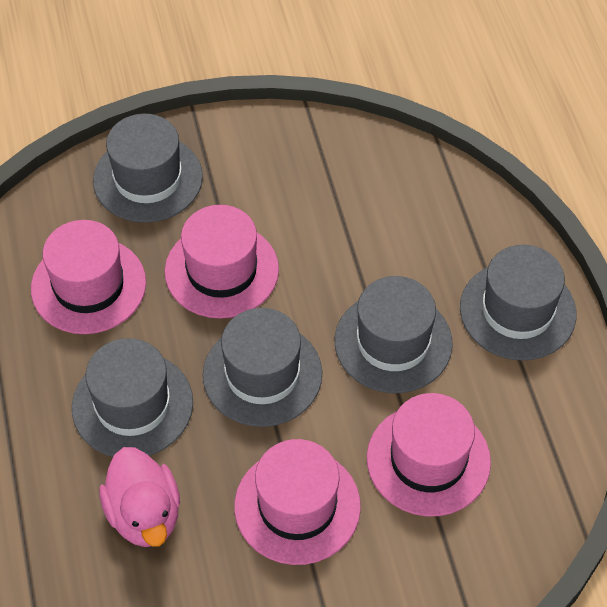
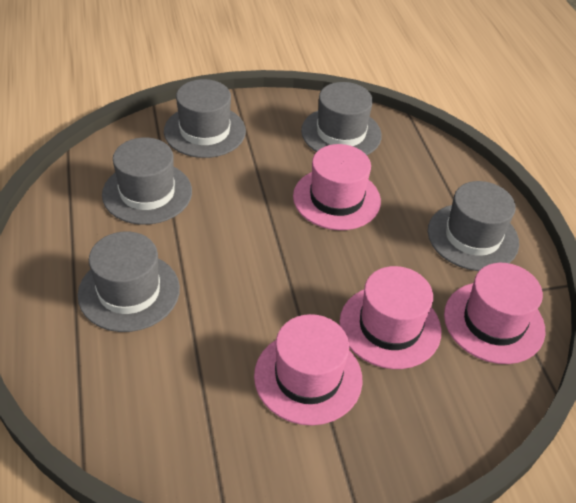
pink duck: 1 -> 0

